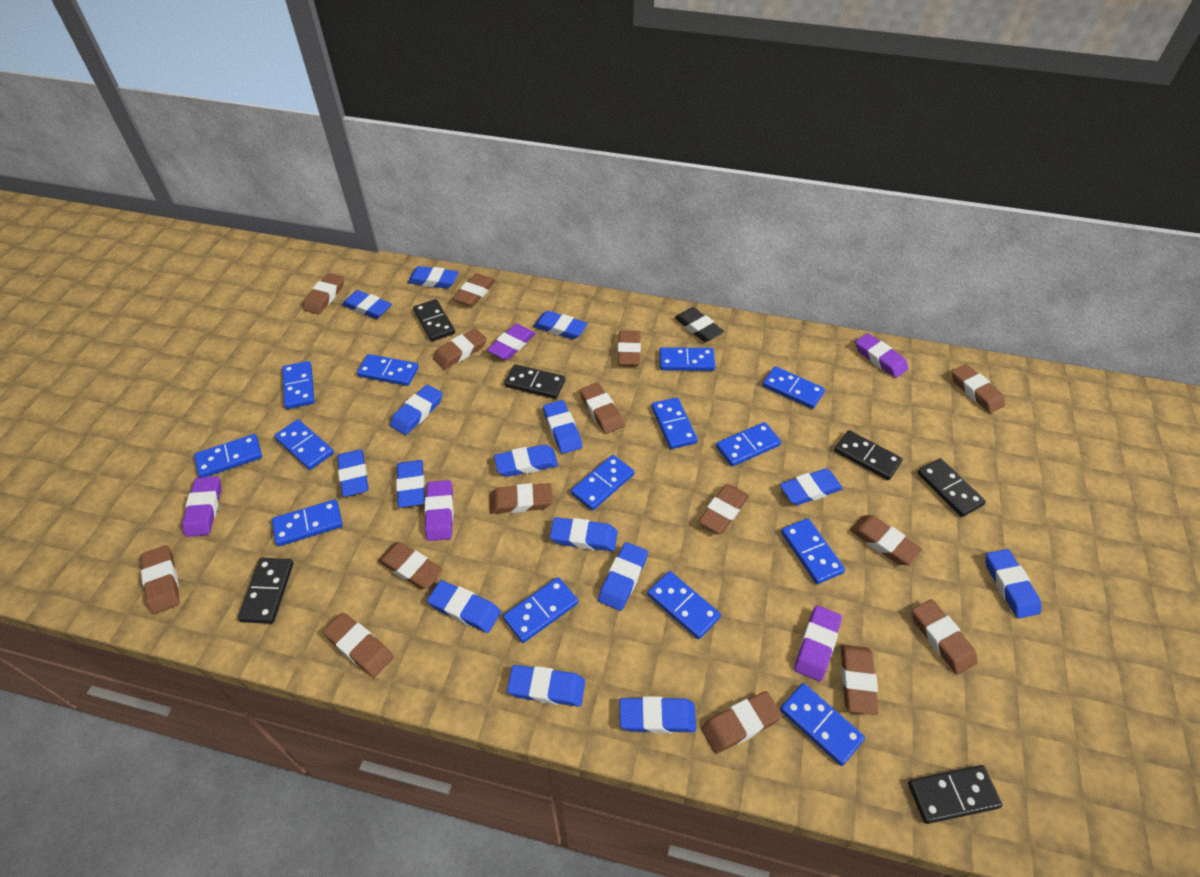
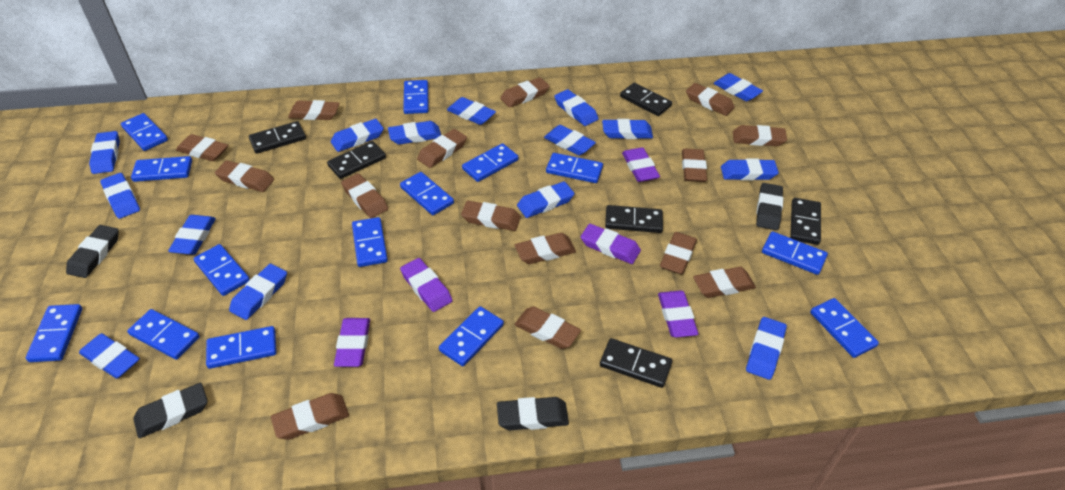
black eraser: 1 -> 4

